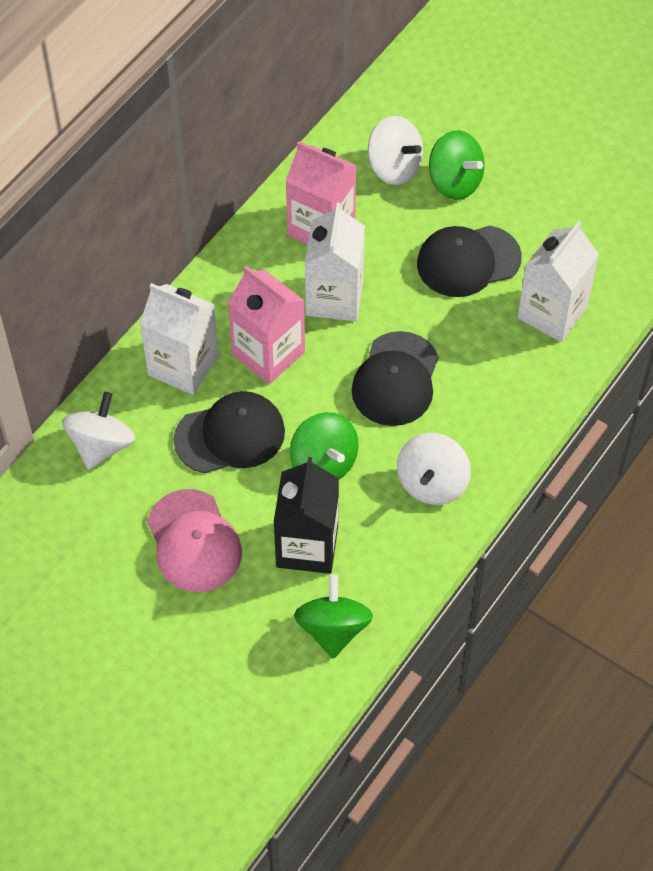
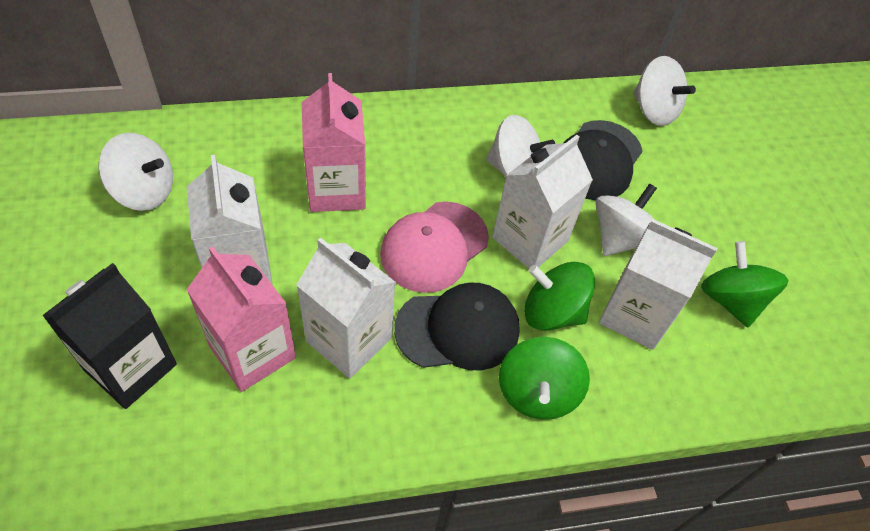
black cap: 3 -> 2
white carton: 3 -> 4
white spinning top: 3 -> 4

